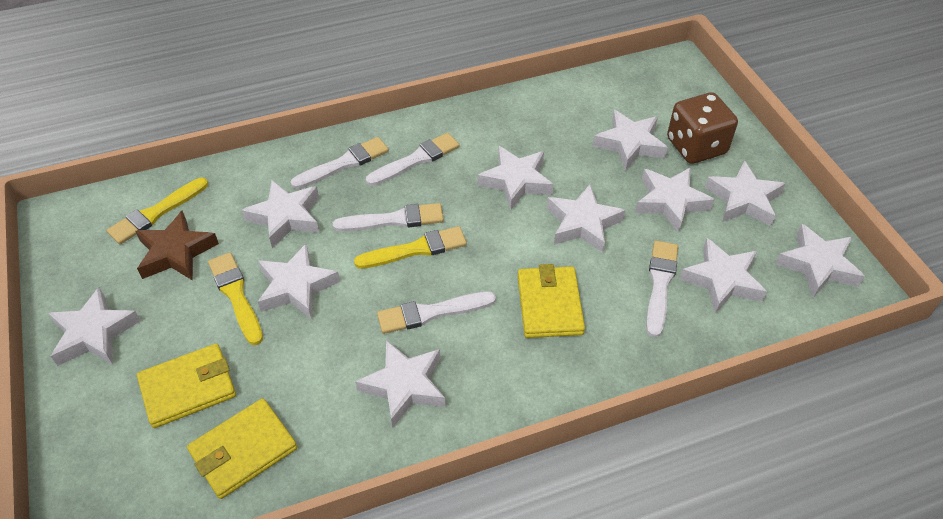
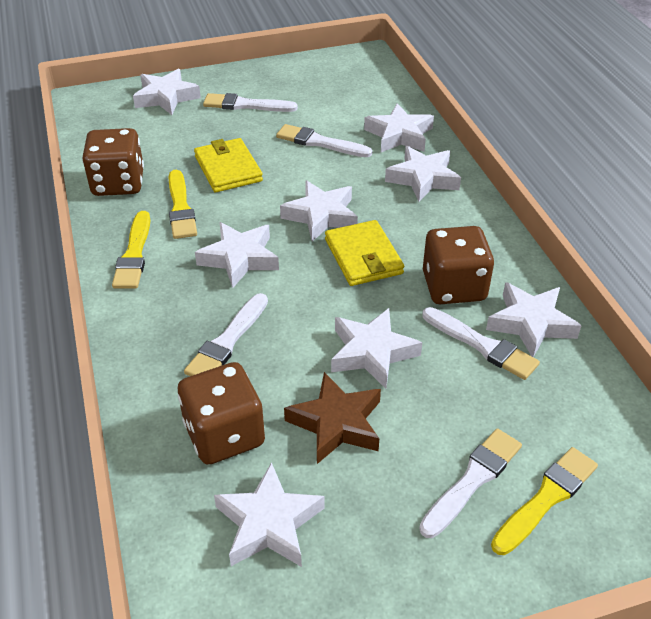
brown dice: 1 -> 3
white star: 11 -> 8
yellow wallet: 3 -> 2

